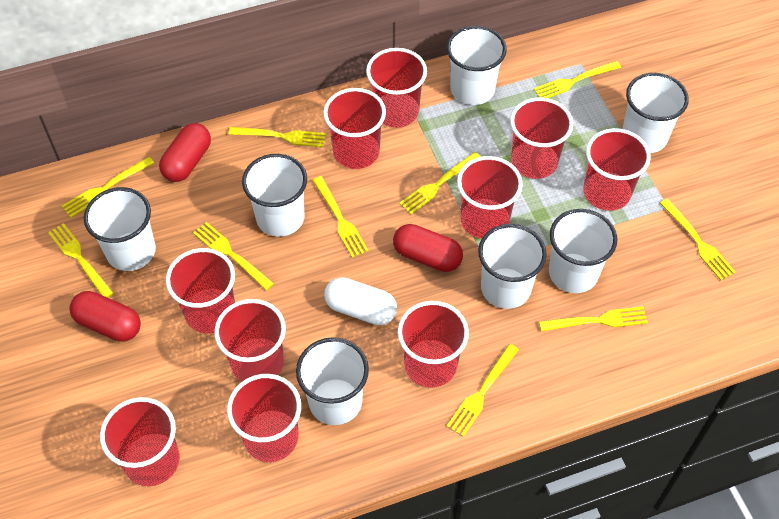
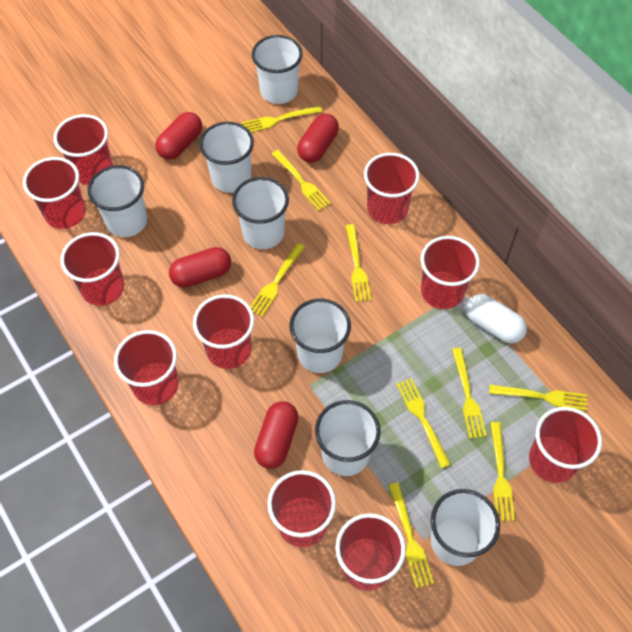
red capsule: 3 -> 4
yellow fork: 10 -> 9

